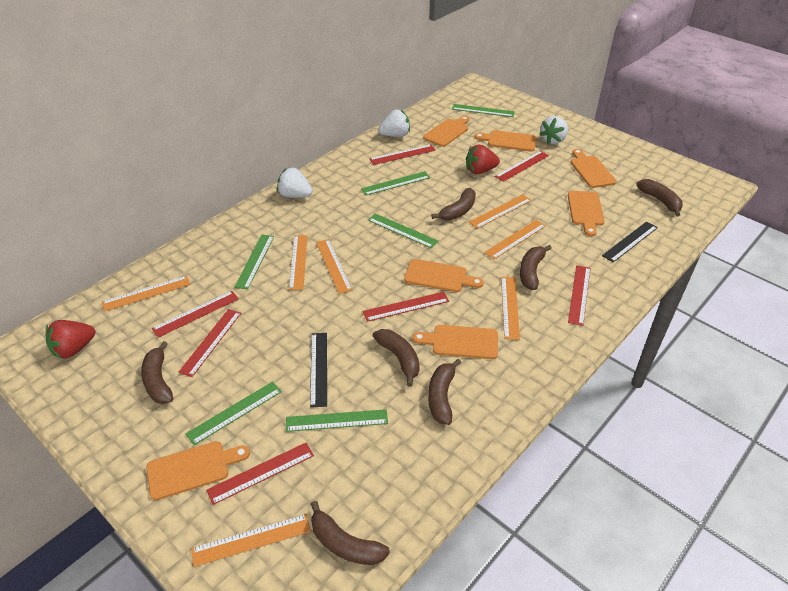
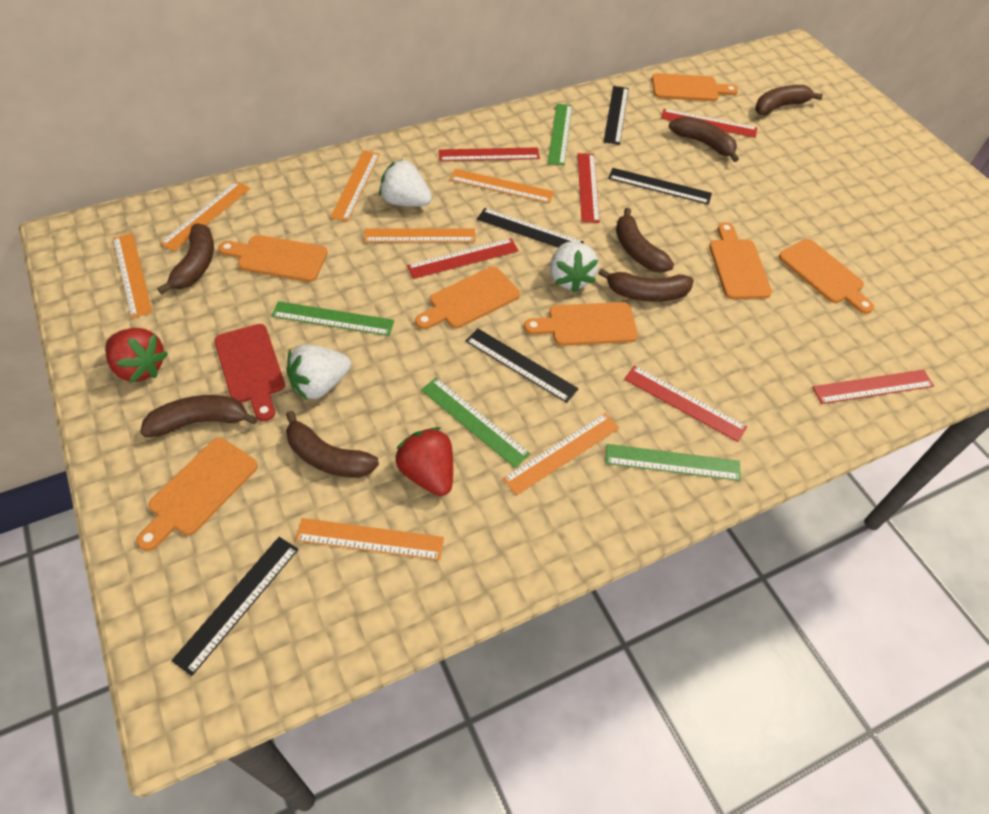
black ruler: 2 -> 5
green ruler: 6 -> 4
red cutting board: 0 -> 1
red ruler: 7 -> 6

